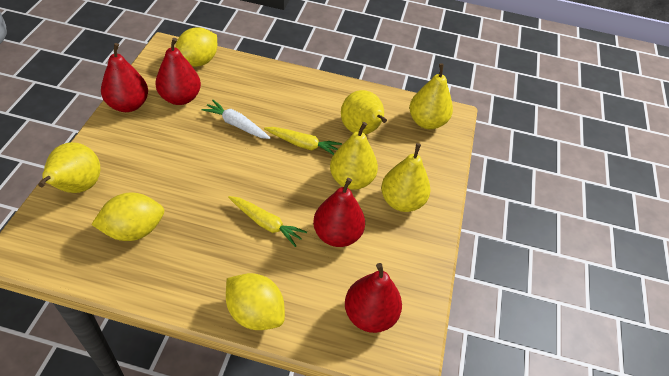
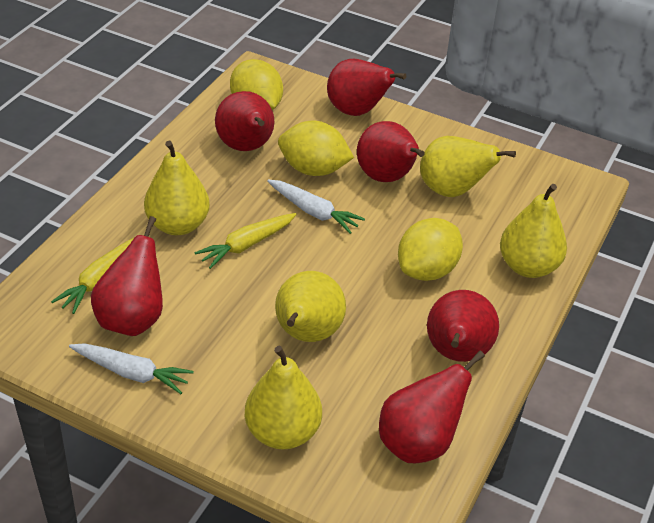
red pear: 4 -> 6
white carrot: 1 -> 2

